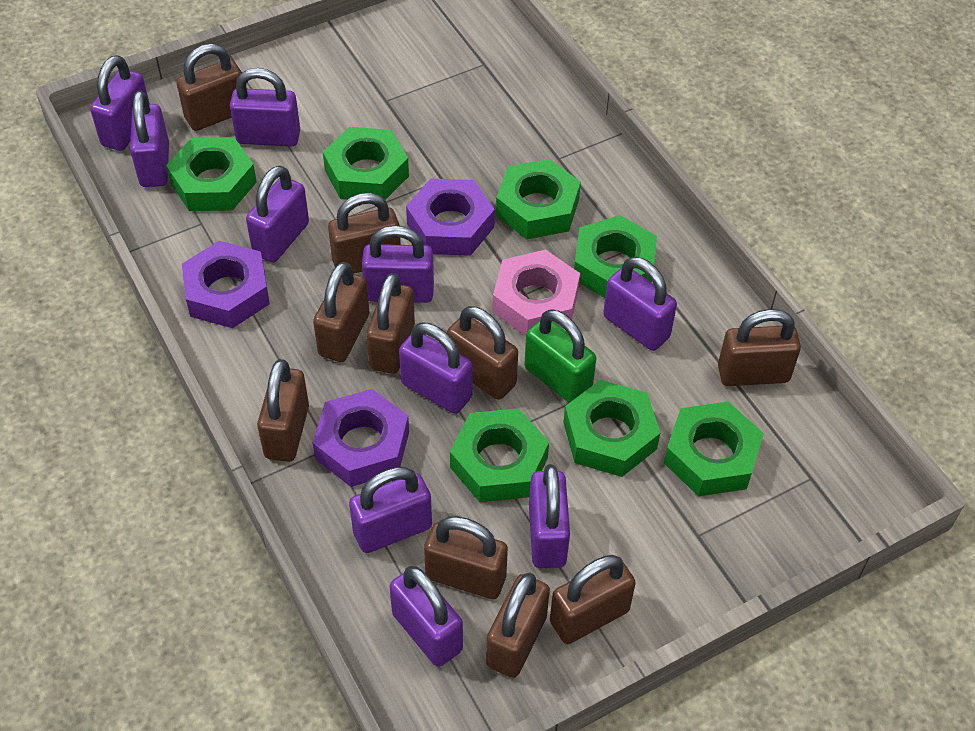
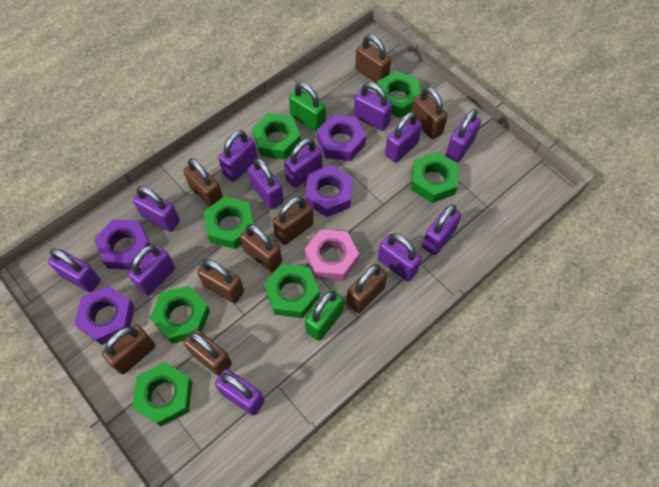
brown padlock: 10 -> 9
green padlock: 1 -> 2
purple nut: 3 -> 4
purple padlock: 10 -> 12

